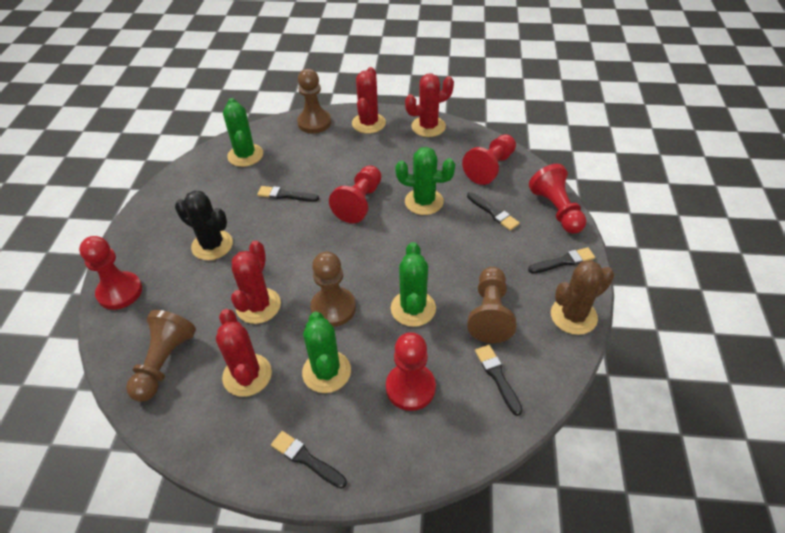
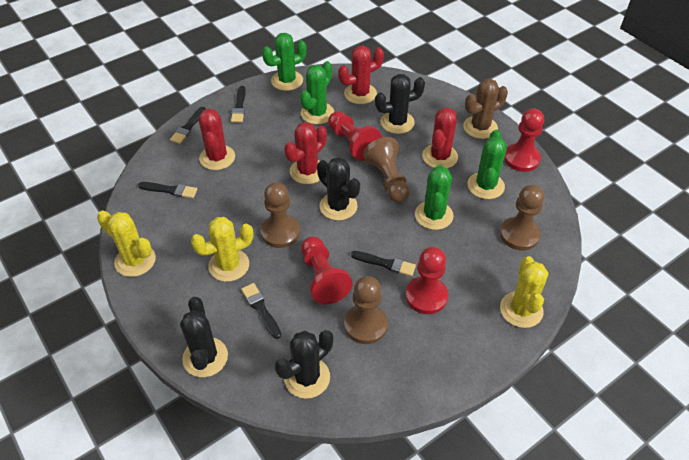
black cactus: 1 -> 4
red pawn: 5 -> 4
yellow cactus: 0 -> 3

